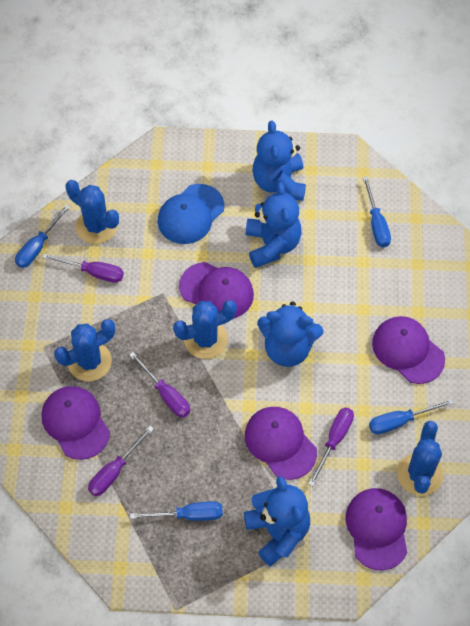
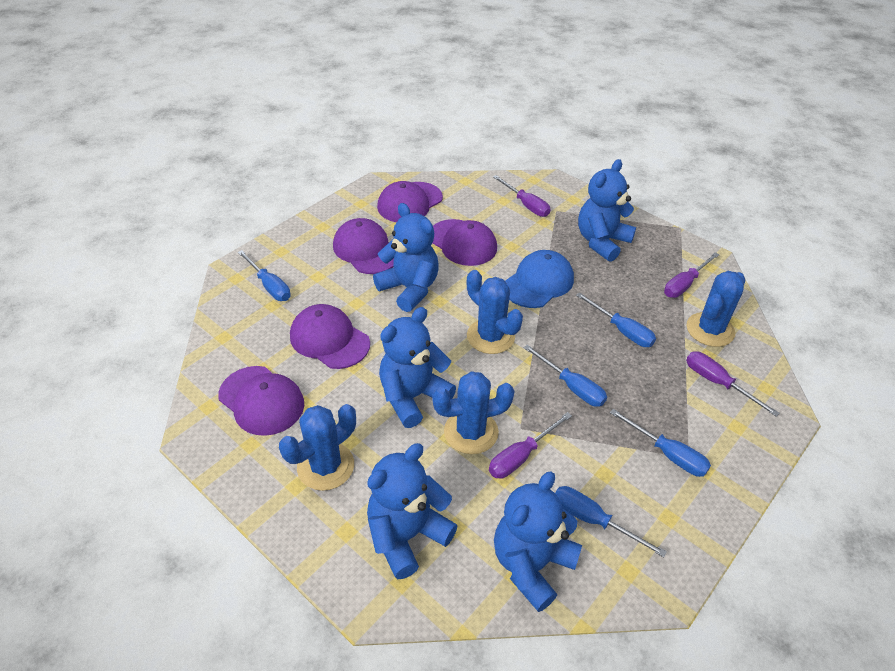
blue screwdriver: 4 -> 5
blue teddy bear: 4 -> 5

